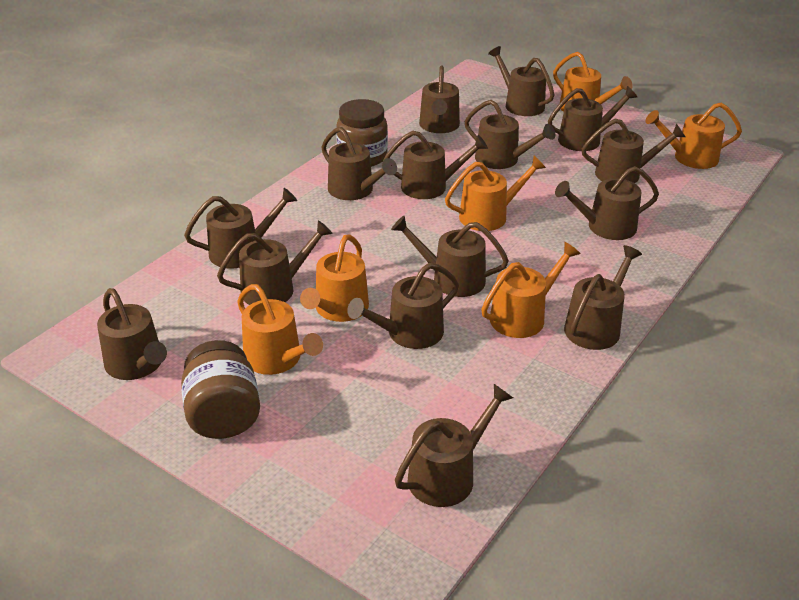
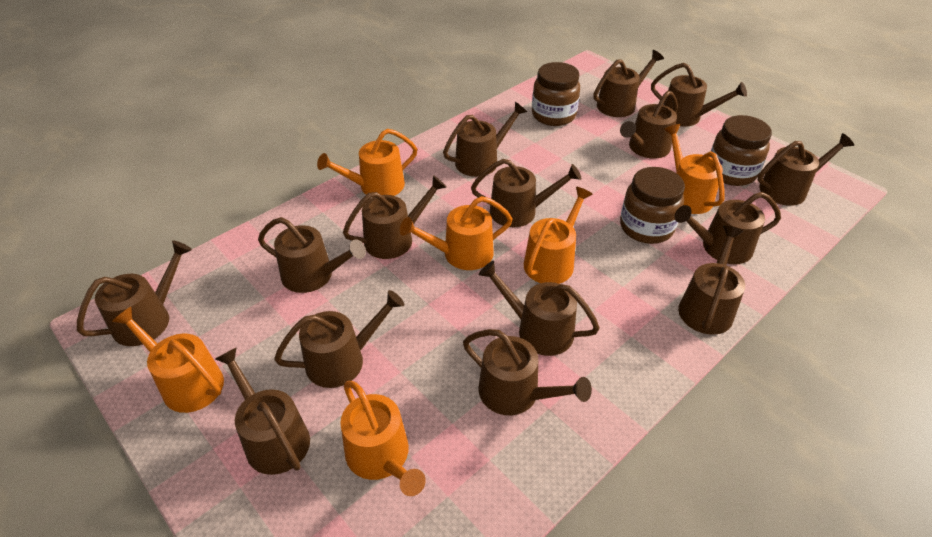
brown jar: 2 -> 3

